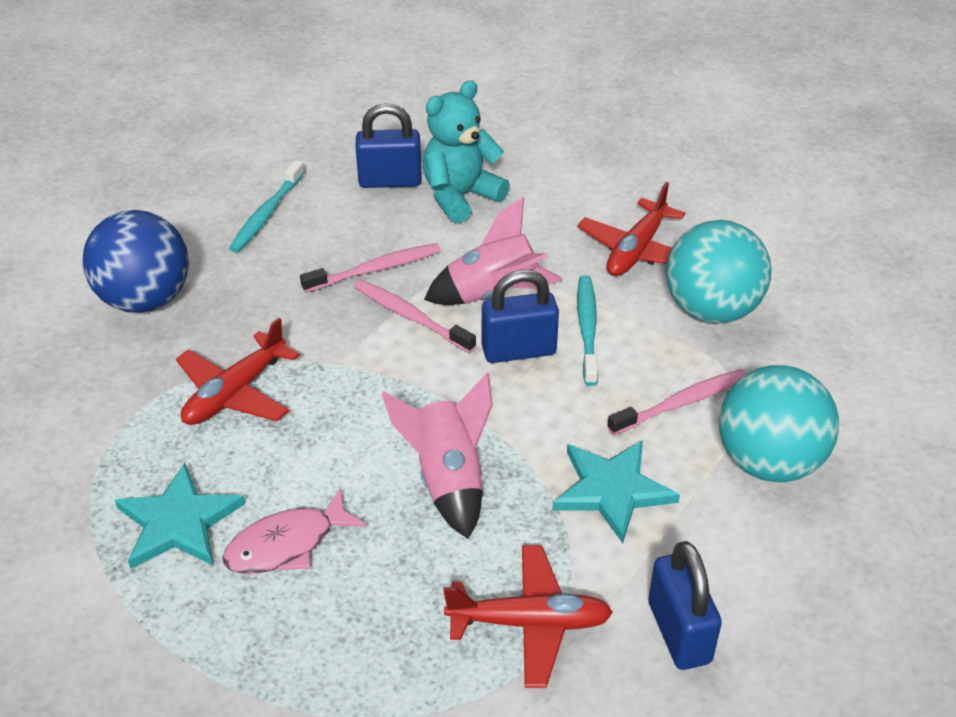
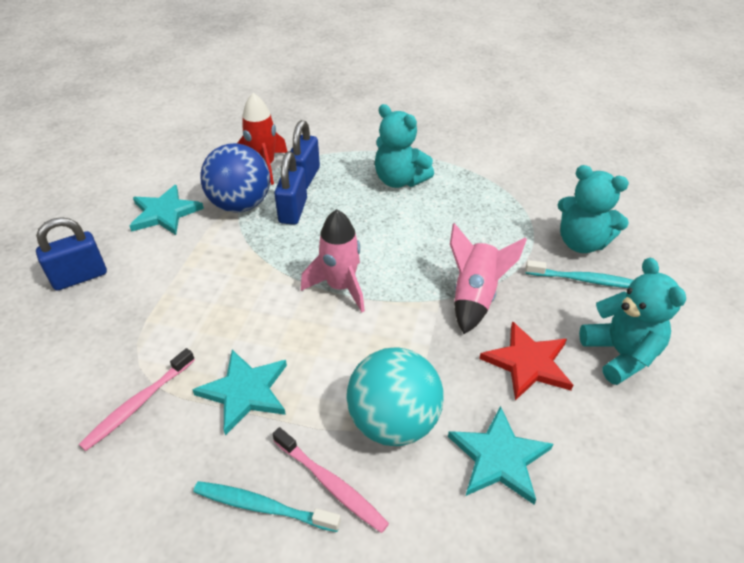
pink fish: 1 -> 0
pink toothbrush: 3 -> 2
red plane: 3 -> 0
red rocket: 0 -> 1
red star: 0 -> 1
turquoise ball: 2 -> 1
turquoise star: 2 -> 3
turquoise teddy bear: 1 -> 3

